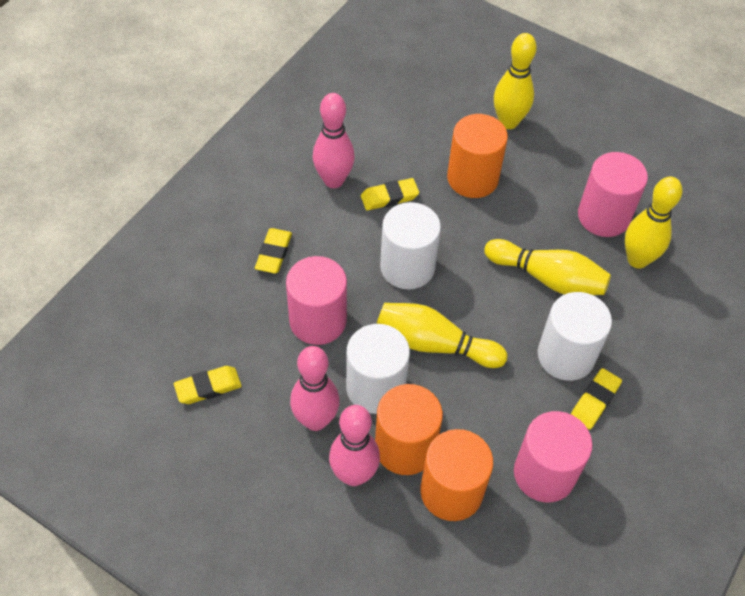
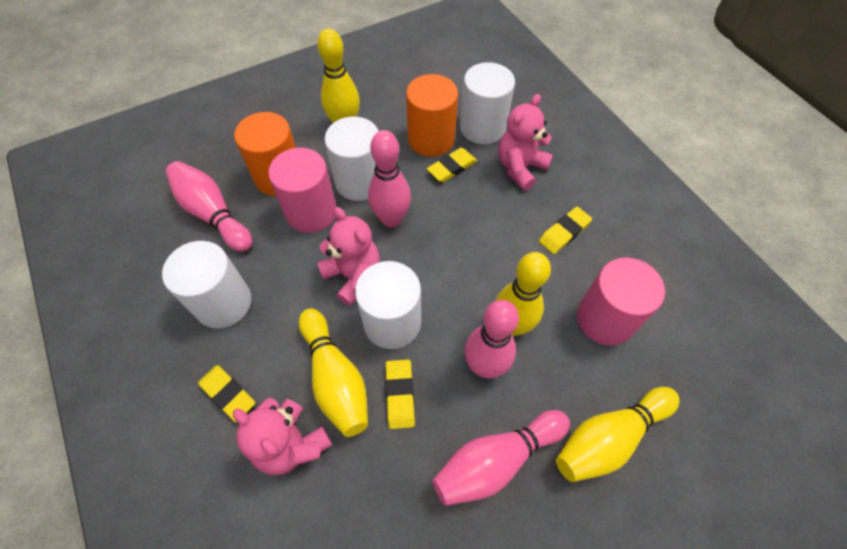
orange cylinder: 3 -> 2
pink bowling pin: 3 -> 4
pink cylinder: 3 -> 2
pink teddy bear: 0 -> 3
white cylinder: 3 -> 4

